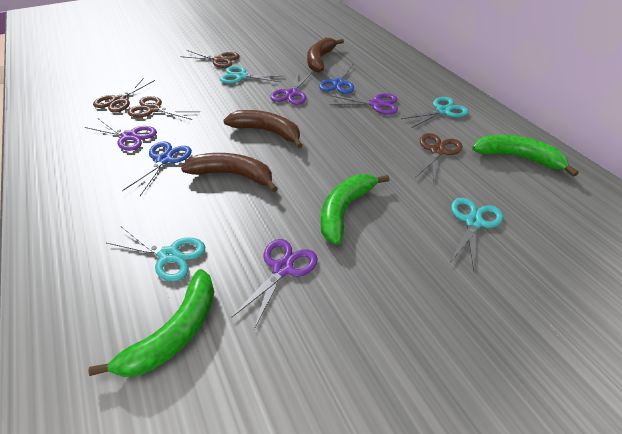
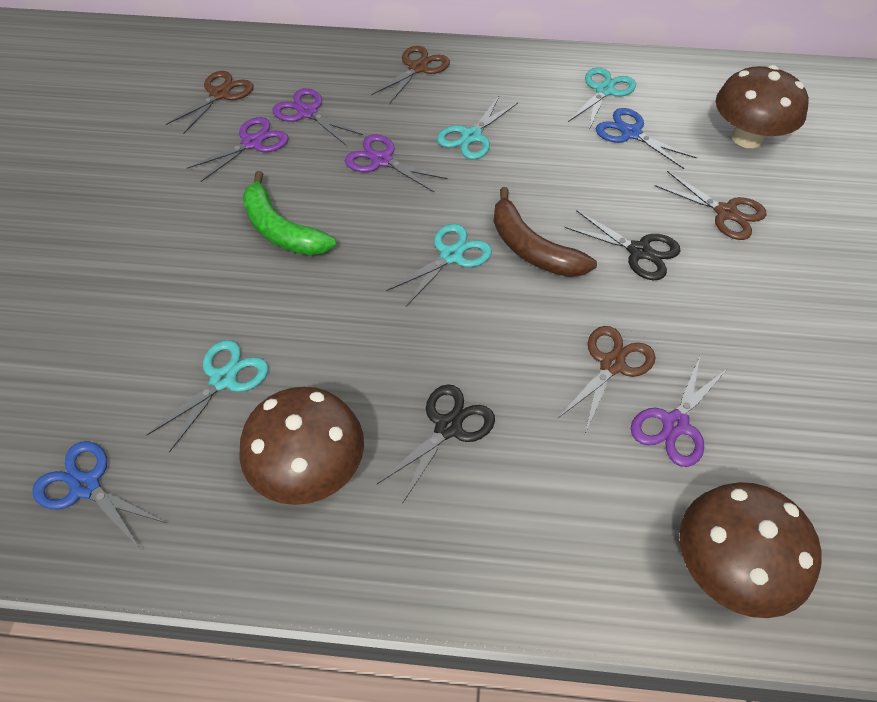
black scissors: 0 -> 2
brown banana: 3 -> 1
brown mushroom: 0 -> 3
green banana: 3 -> 1

